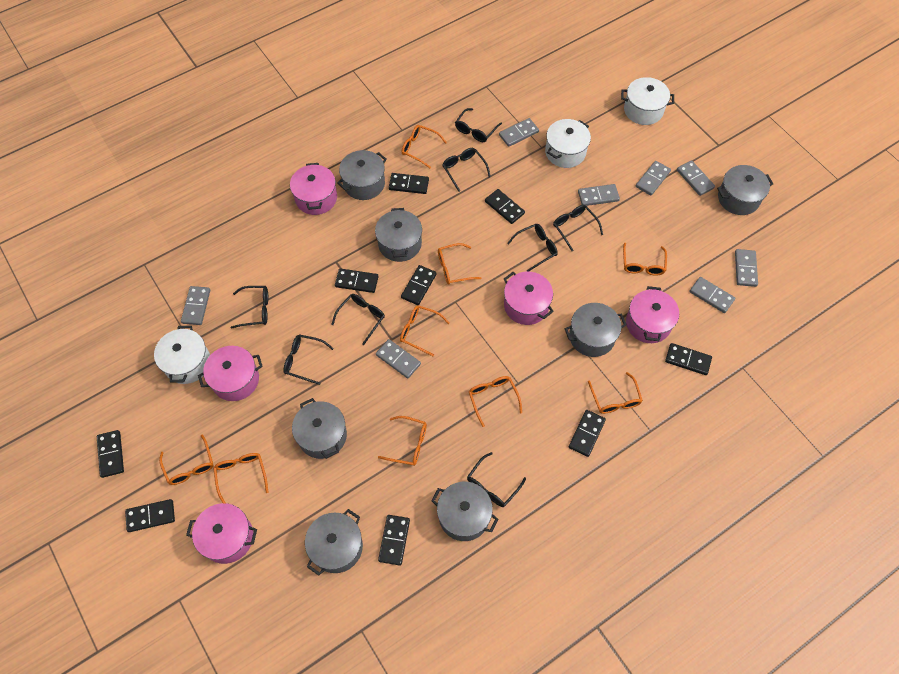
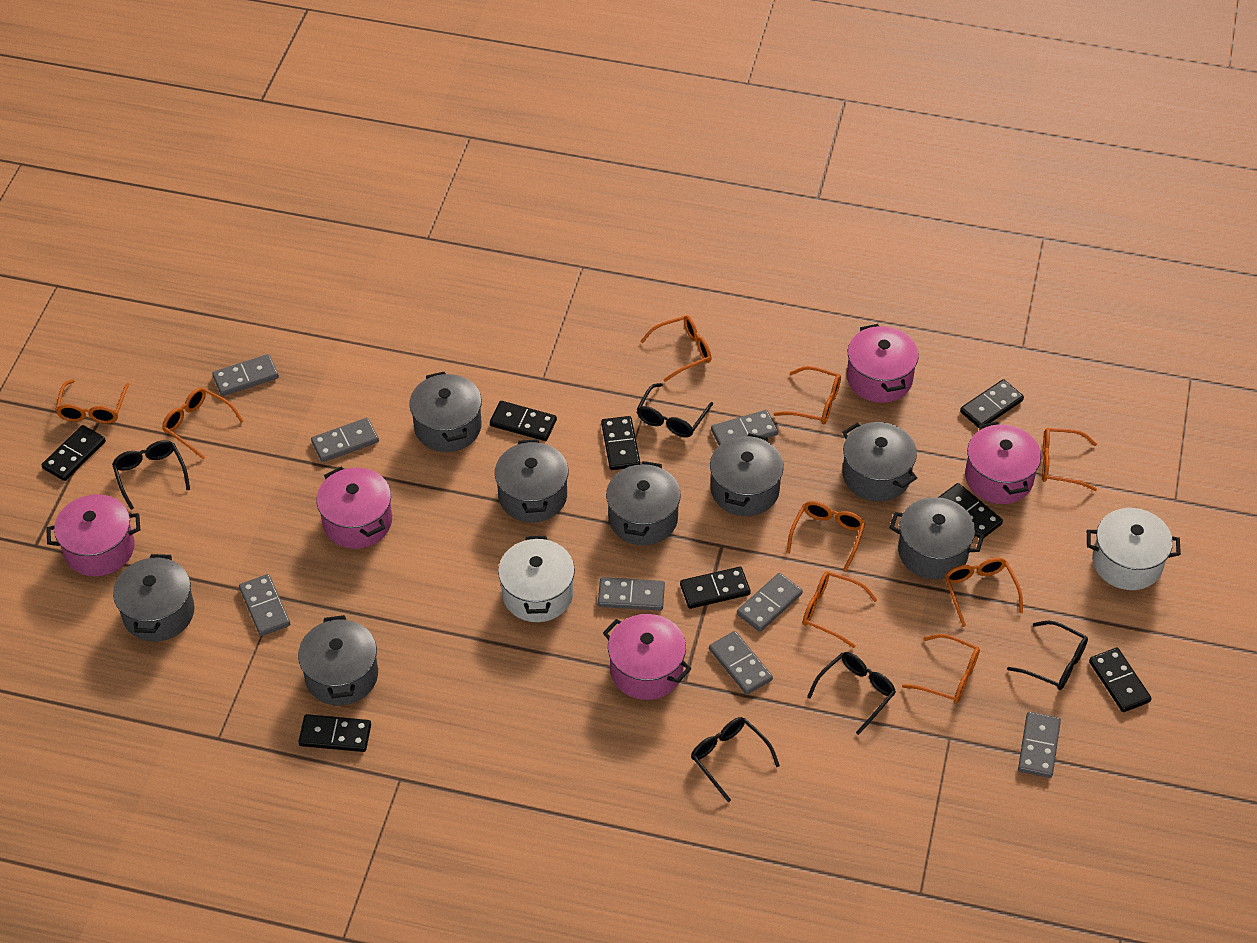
black domino: 9 -> 8
black glasses: 8 -> 5
grey pot: 7 -> 8
white pot: 3 -> 2

